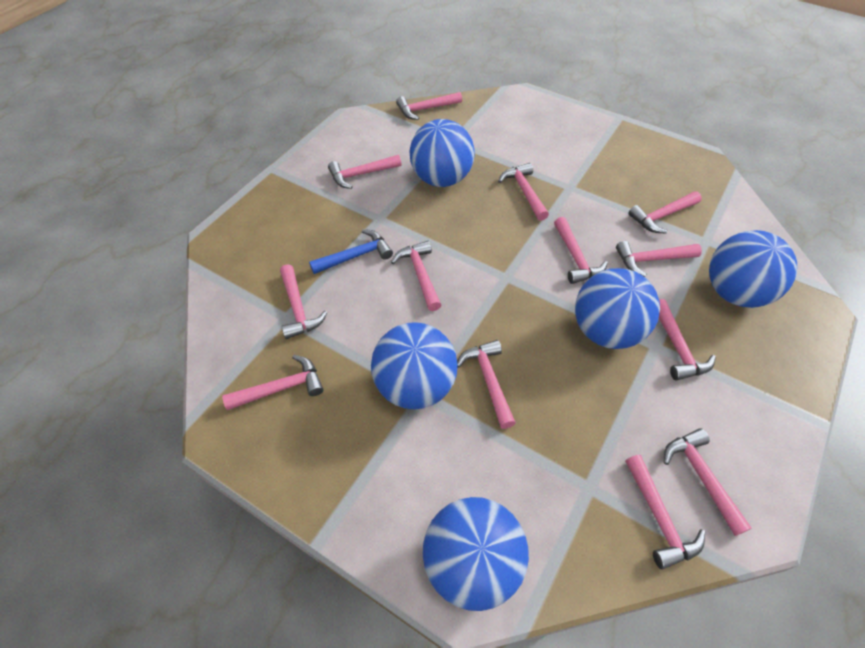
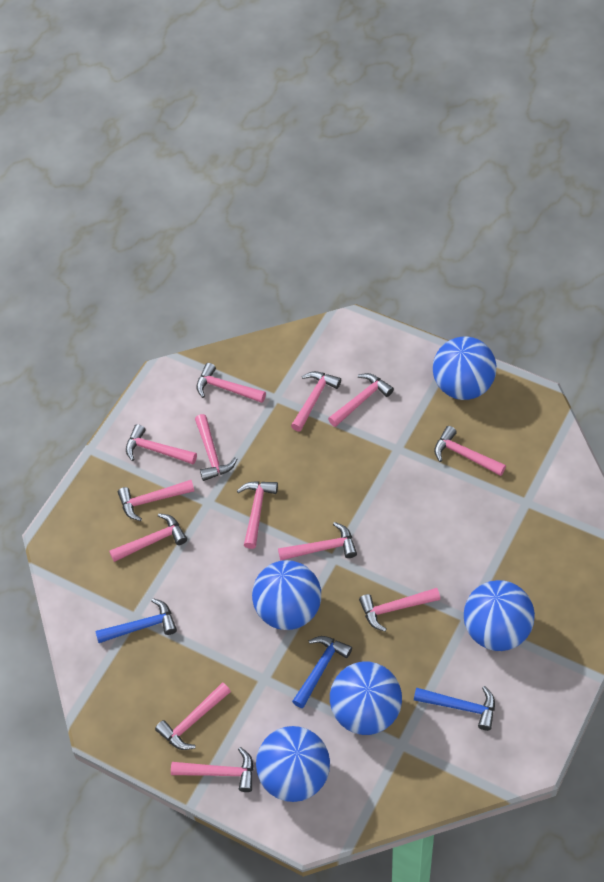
blue hammer: 1 -> 3

